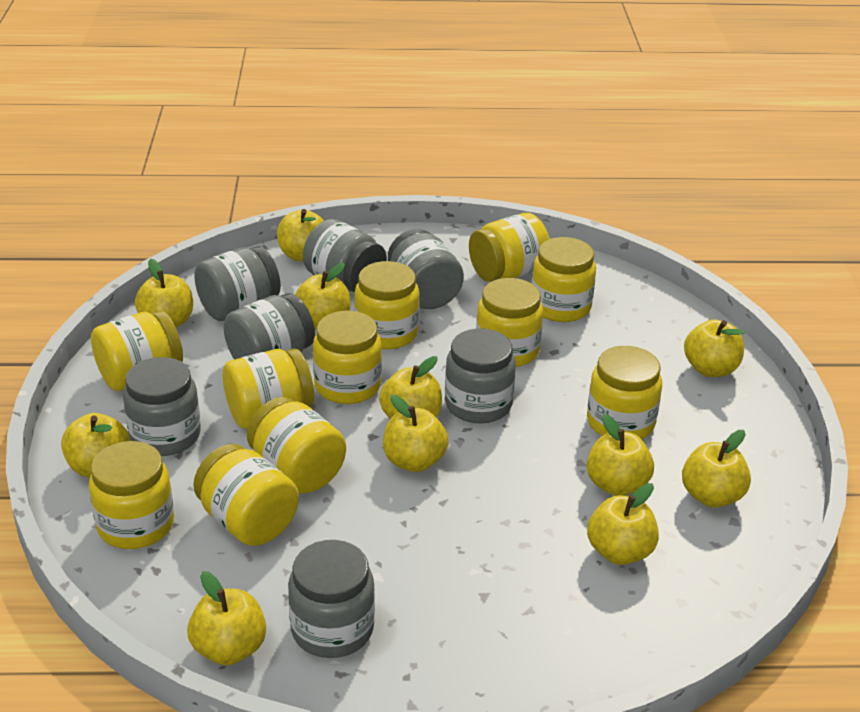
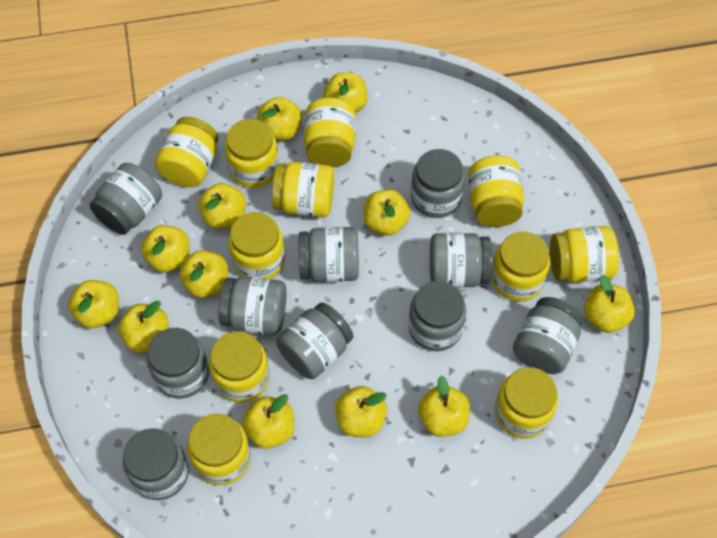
grey jar: 7 -> 10
yellow apple: 11 -> 12

